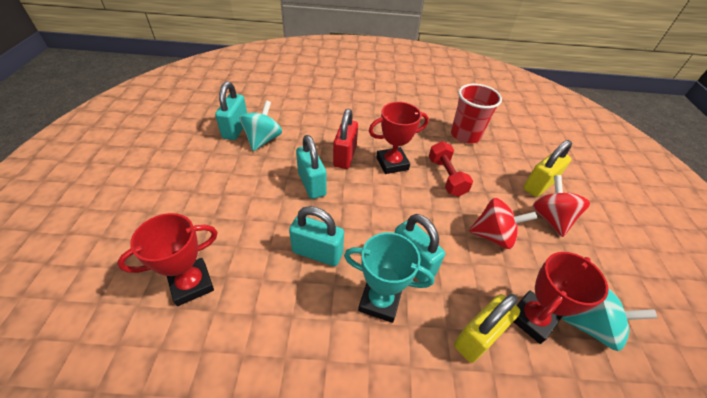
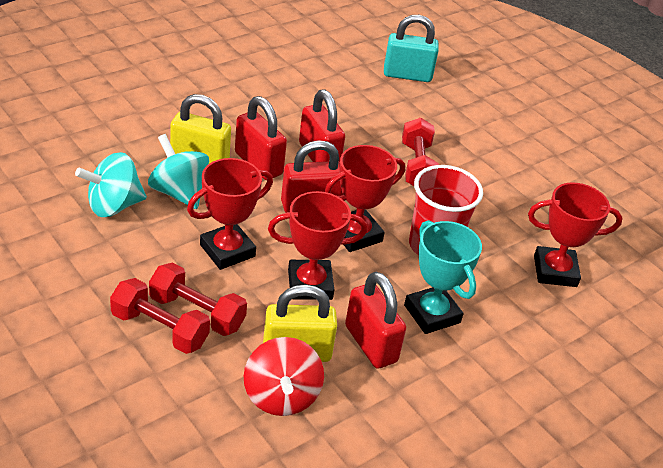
red dumbbell: 1 -> 3
red padlock: 1 -> 4
red spinning top: 2 -> 1
red trophy: 3 -> 4
turquoise padlock: 4 -> 1

